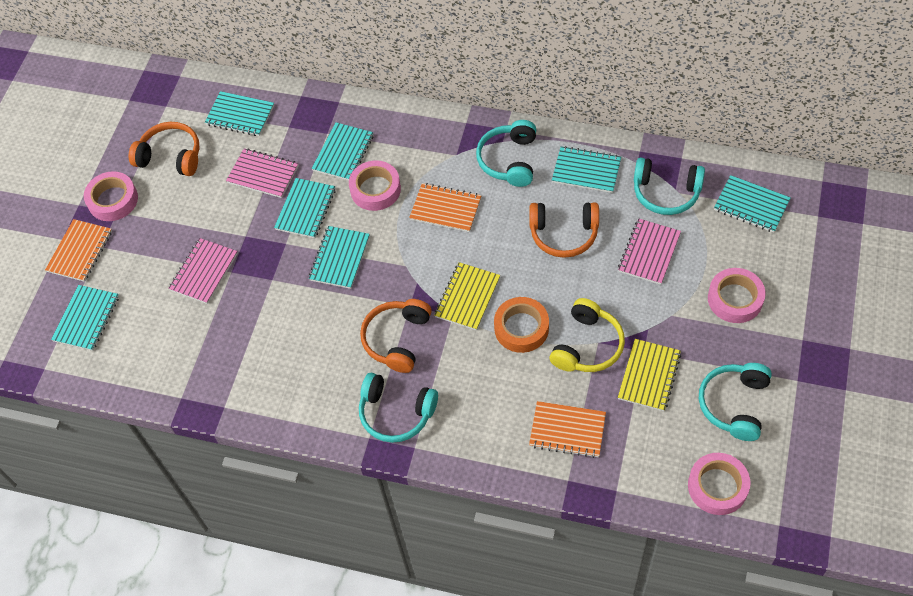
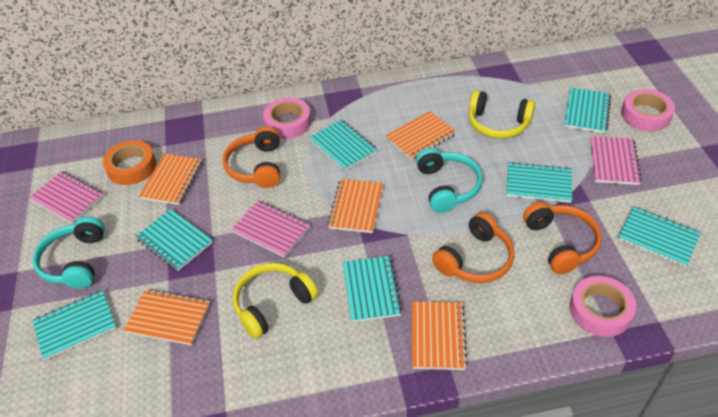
orange notebook: 3 -> 5
pink tape: 4 -> 3
turquoise headphones: 4 -> 2
yellow headphones: 1 -> 2
yellow notebook: 2 -> 0

